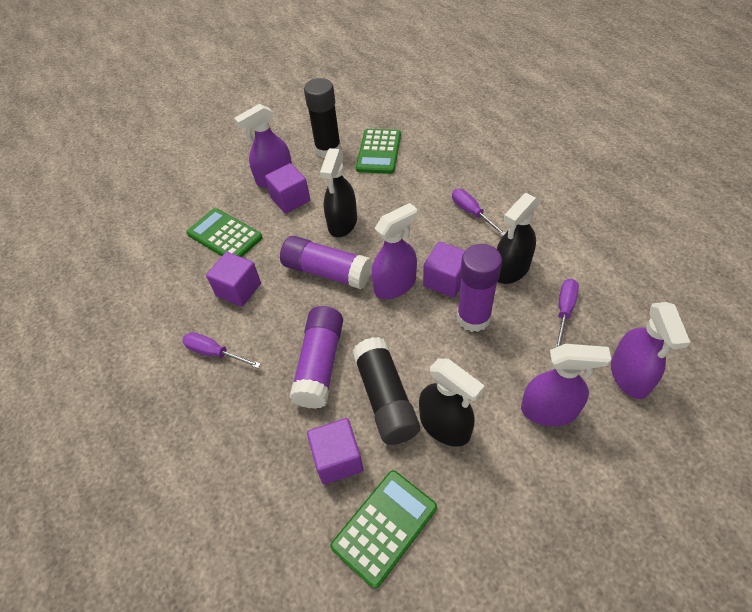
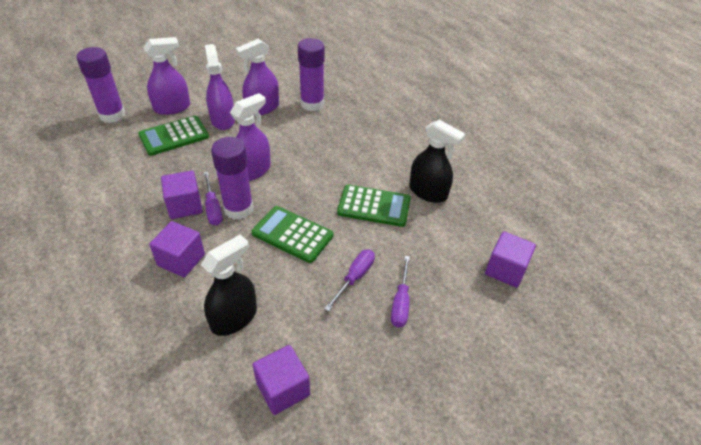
black glue stick: 2 -> 0
black spray bottle: 3 -> 2

